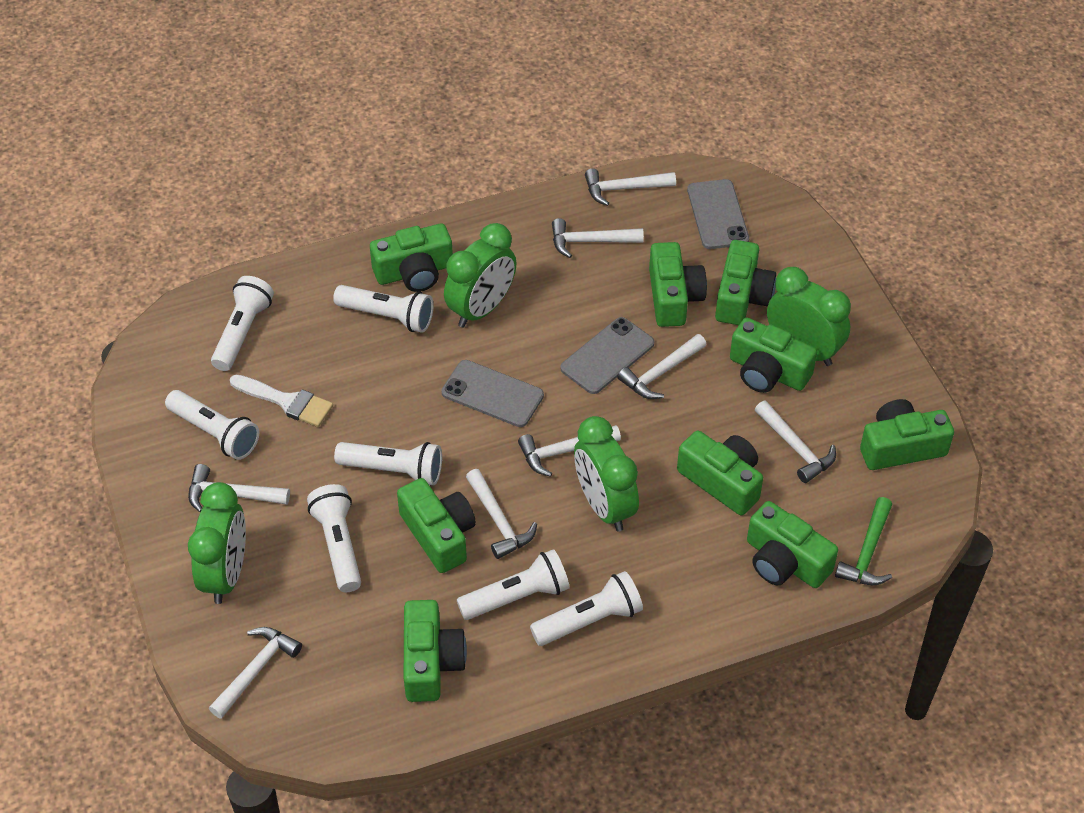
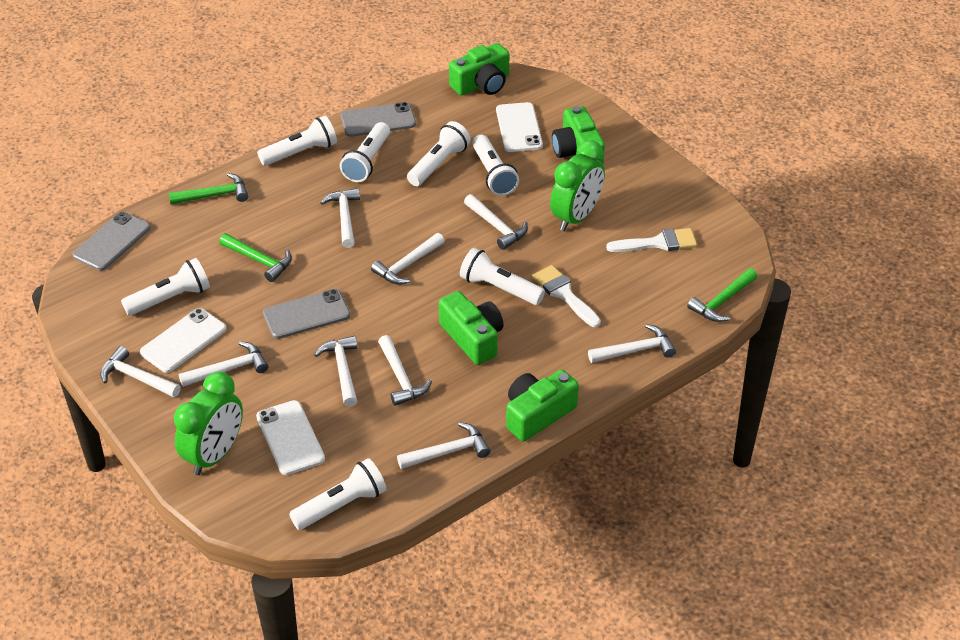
green camera: 9 -> 4
green clock: 4 -> 2
green hammer: 1 -> 3
white brush: 1 -> 2
white hammer: 8 -> 9
white phone: 0 -> 3

